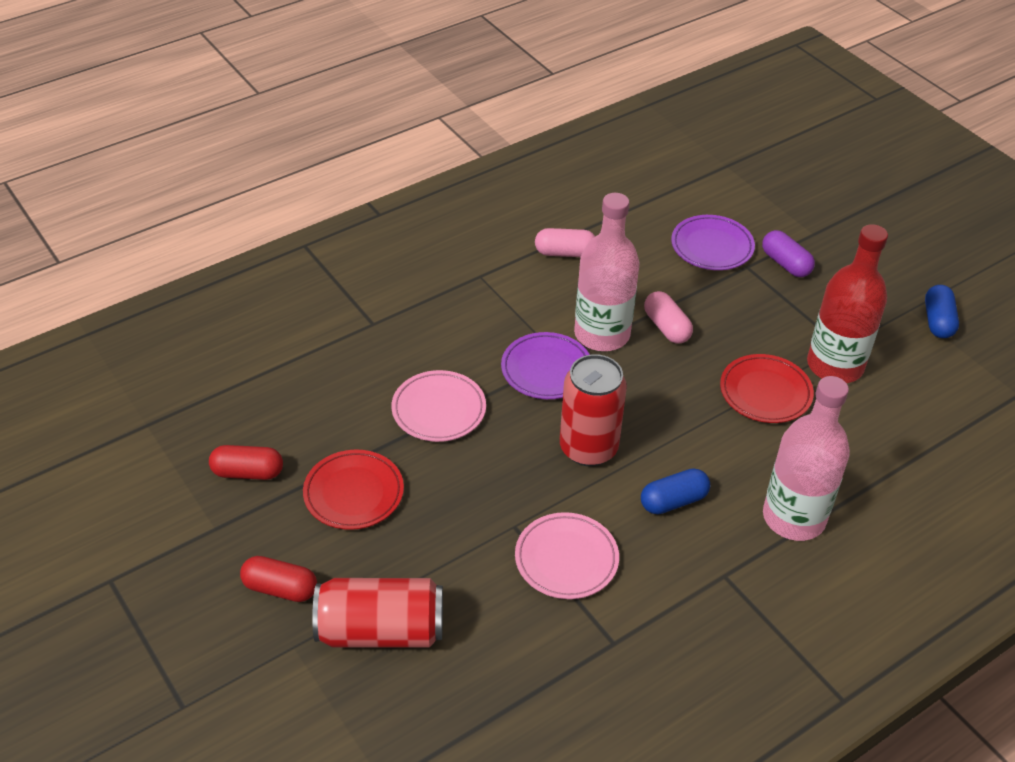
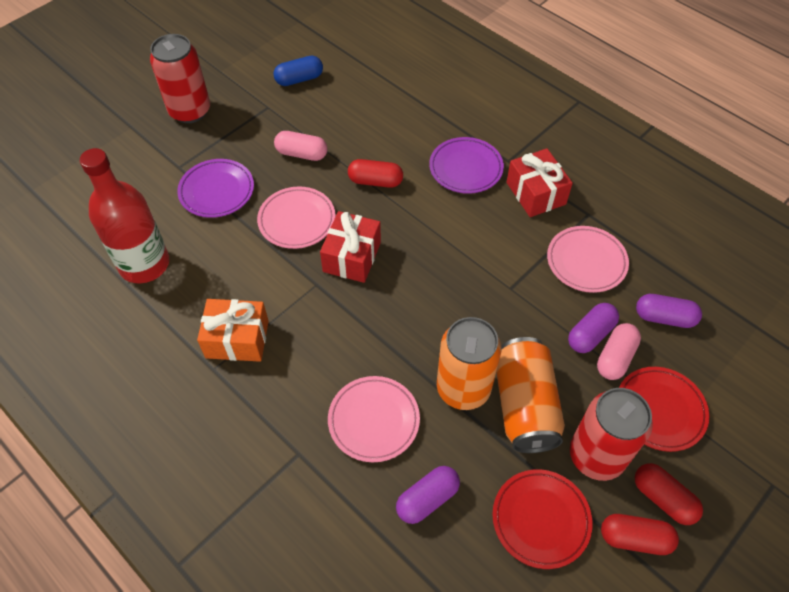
blue capsule: 2 -> 1
orange can: 0 -> 2
orange gift: 0 -> 1
pink bottle: 2 -> 0
pink plate: 2 -> 3
purple capsule: 1 -> 3
red capsule: 2 -> 3
red gift: 0 -> 2

